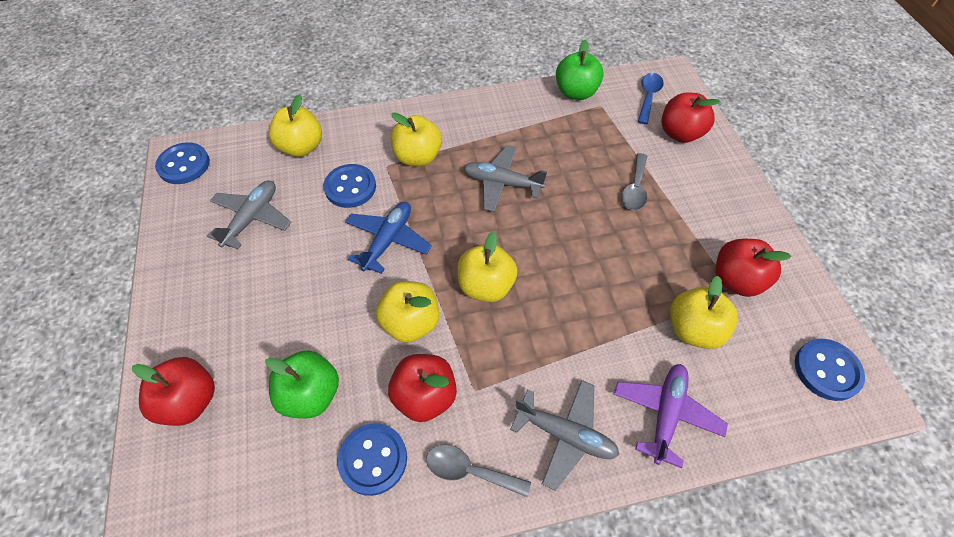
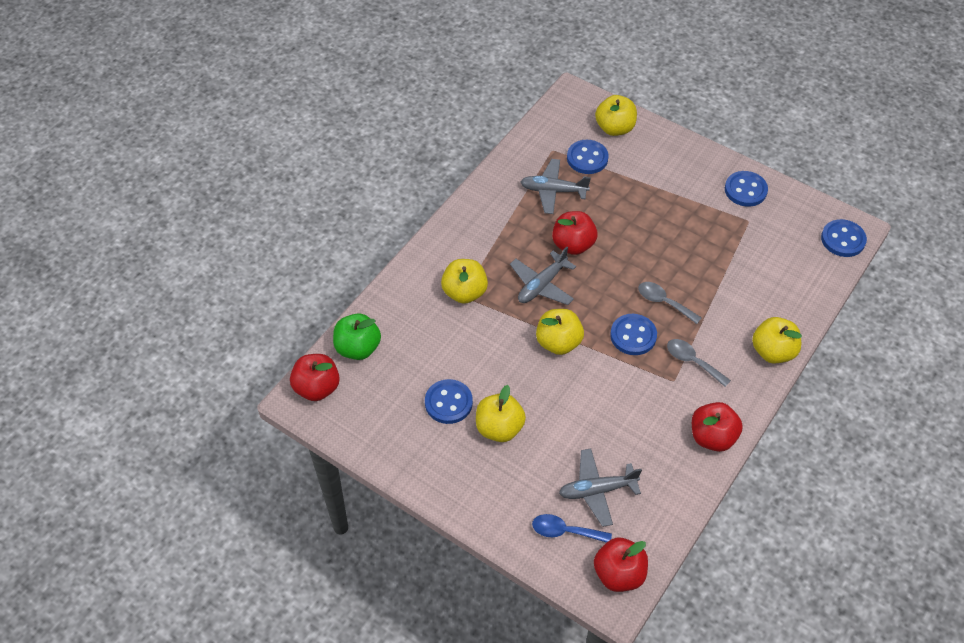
blue button: 4 -> 5
blue plane: 1 -> 0
green apple: 2 -> 1
purple plane: 1 -> 0

